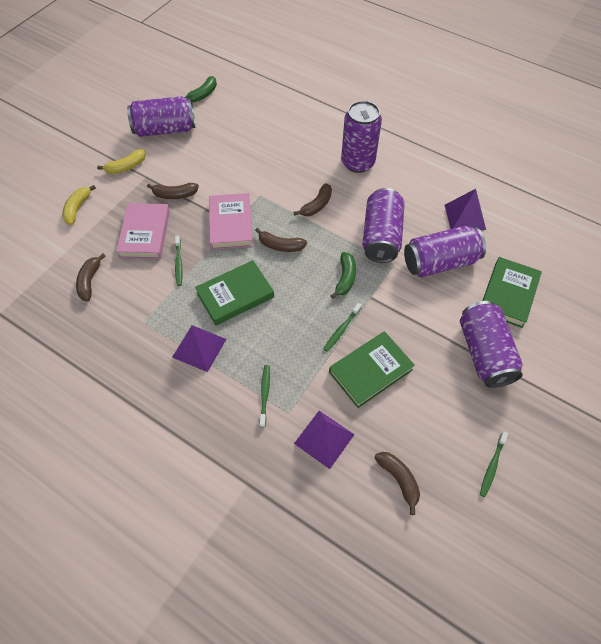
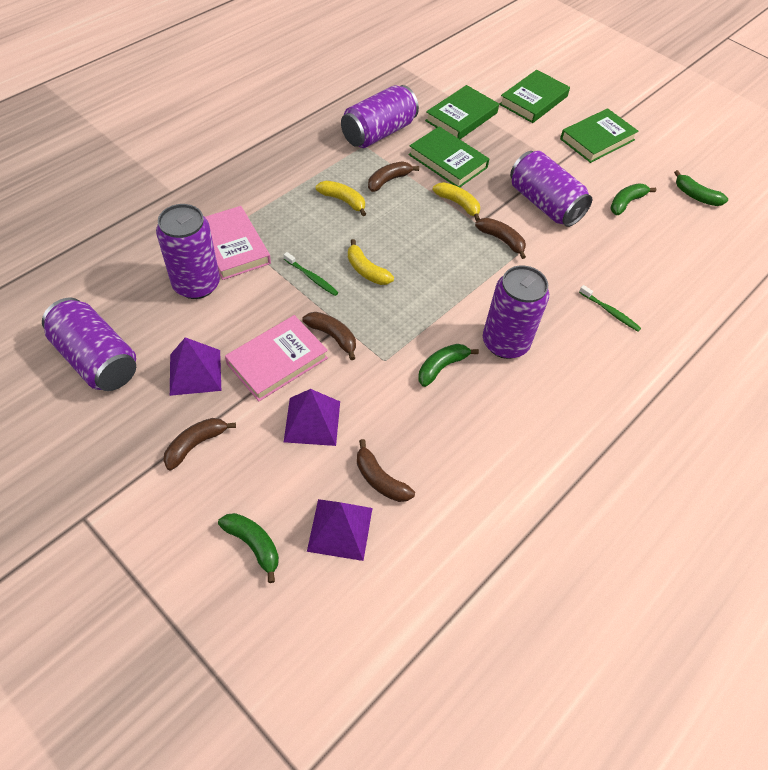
green banana: 2 -> 4
green book: 3 -> 4
green toothbrush: 4 -> 2
yellow banana: 2 -> 3

